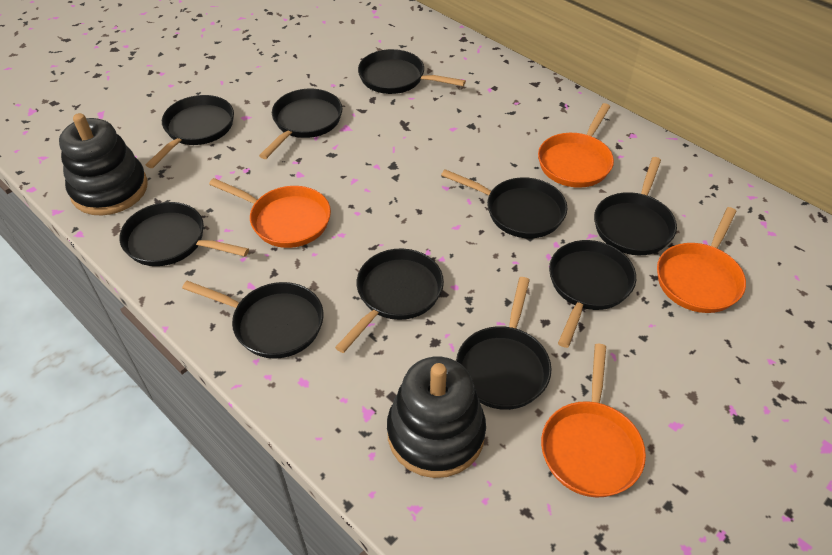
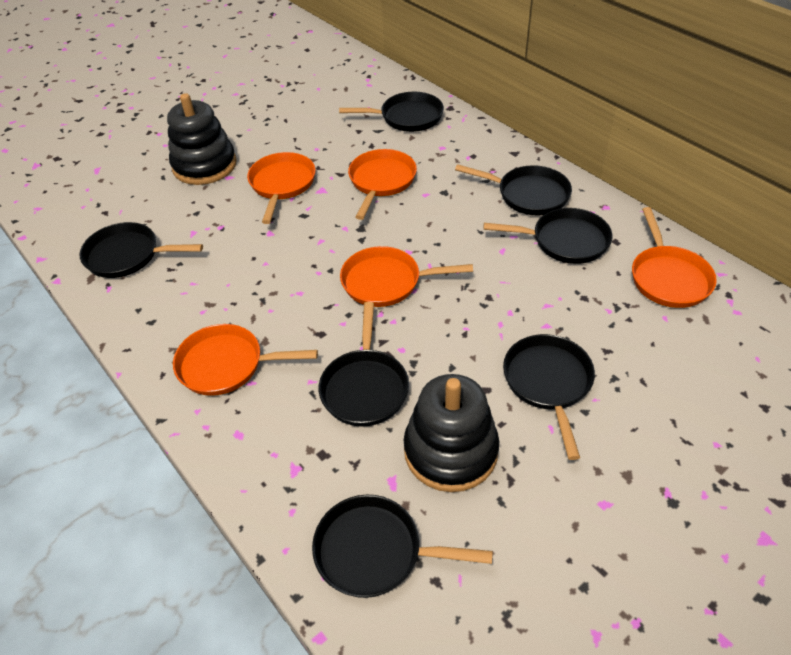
black pan: 10 -> 7
orange pan: 4 -> 5

